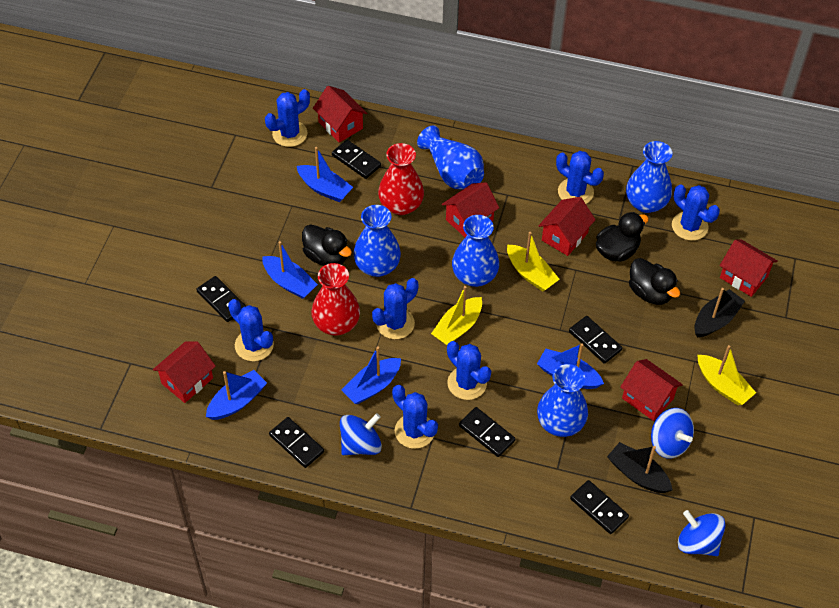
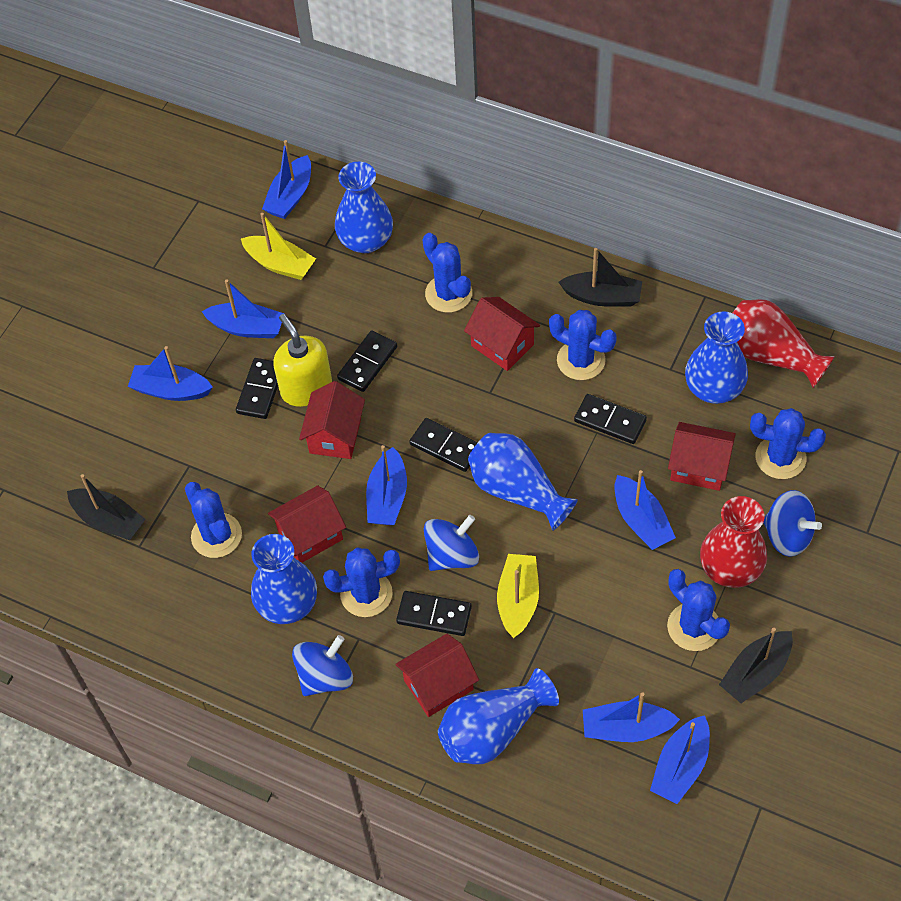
black boat: 2 -> 3
black domino: 6 -> 5
black duck: 3 -> 0
blue boat: 5 -> 7
blue cactus: 7 -> 6
red house: 6 -> 5
yellow boat: 3 -> 2
yellow soap dispenser: 0 -> 1

